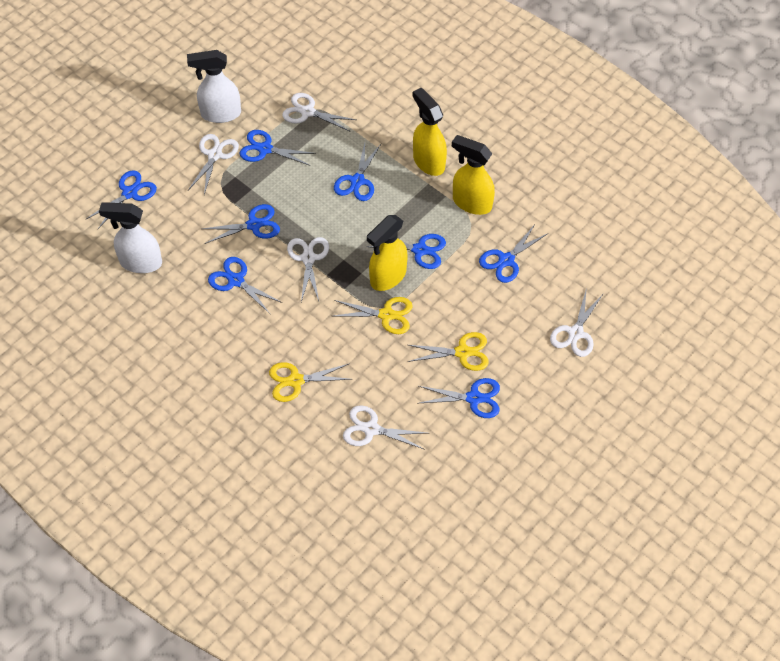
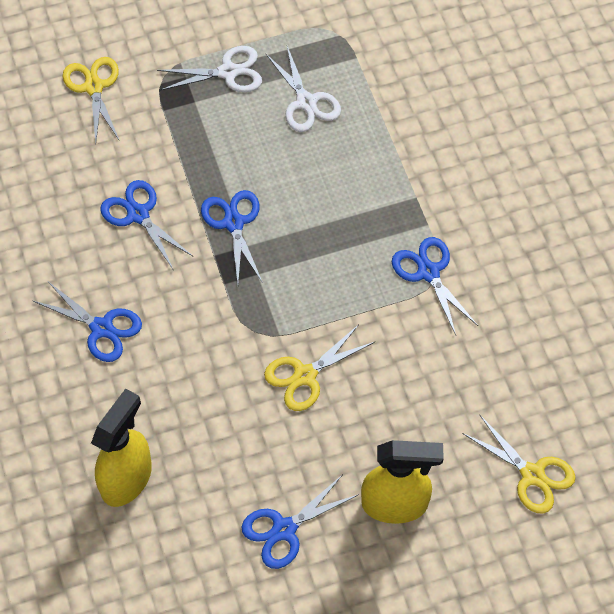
blue scissors: 8 -> 5
white scissors: 5 -> 2
white spray bottle: 2 -> 0
yellow spray bottle: 3 -> 2

